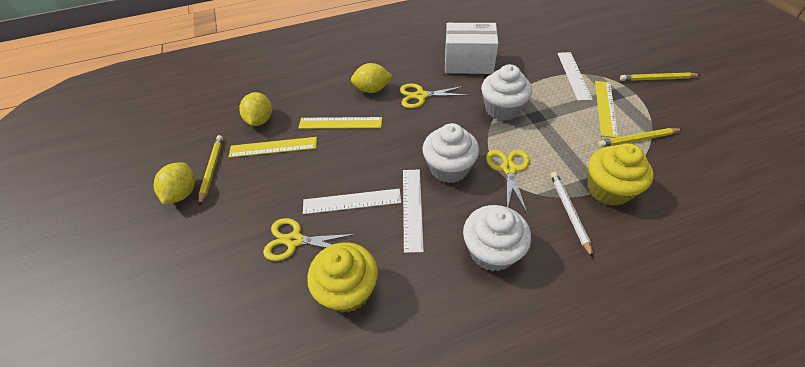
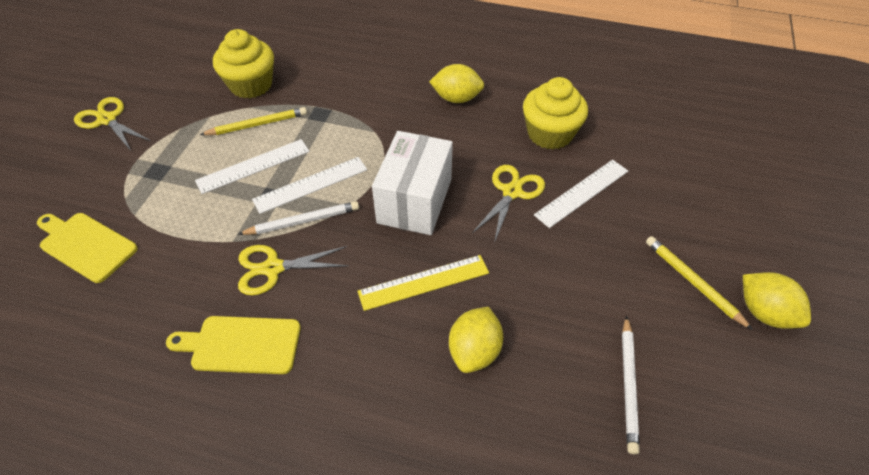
white cupcake: 3 -> 0
white pencil: 1 -> 2
yellow cutting board: 0 -> 2
yellow pencil: 3 -> 2
yellow ruler: 3 -> 1

